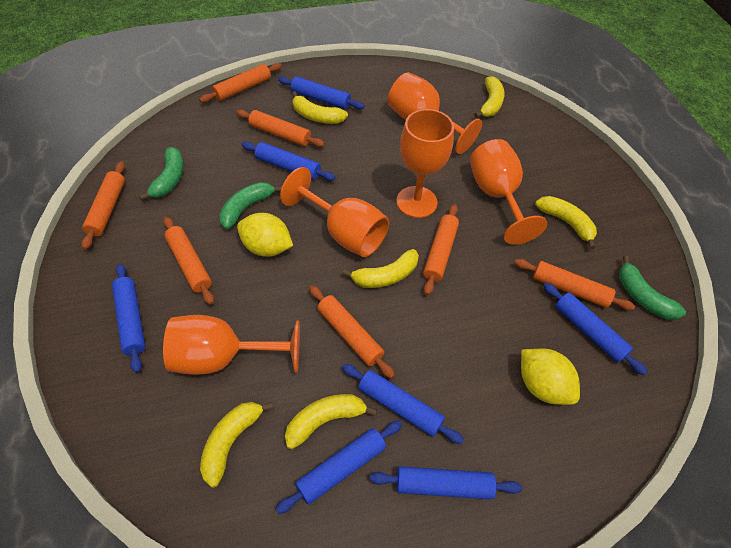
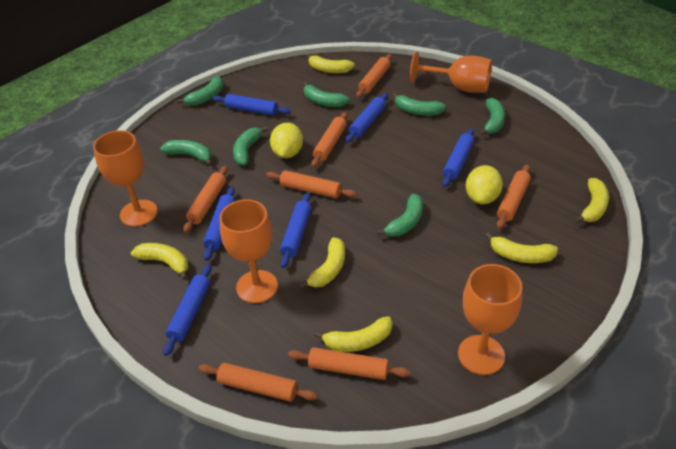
blue rolling pin: 7 -> 6
green banana: 3 -> 7
orange goblet: 5 -> 4

